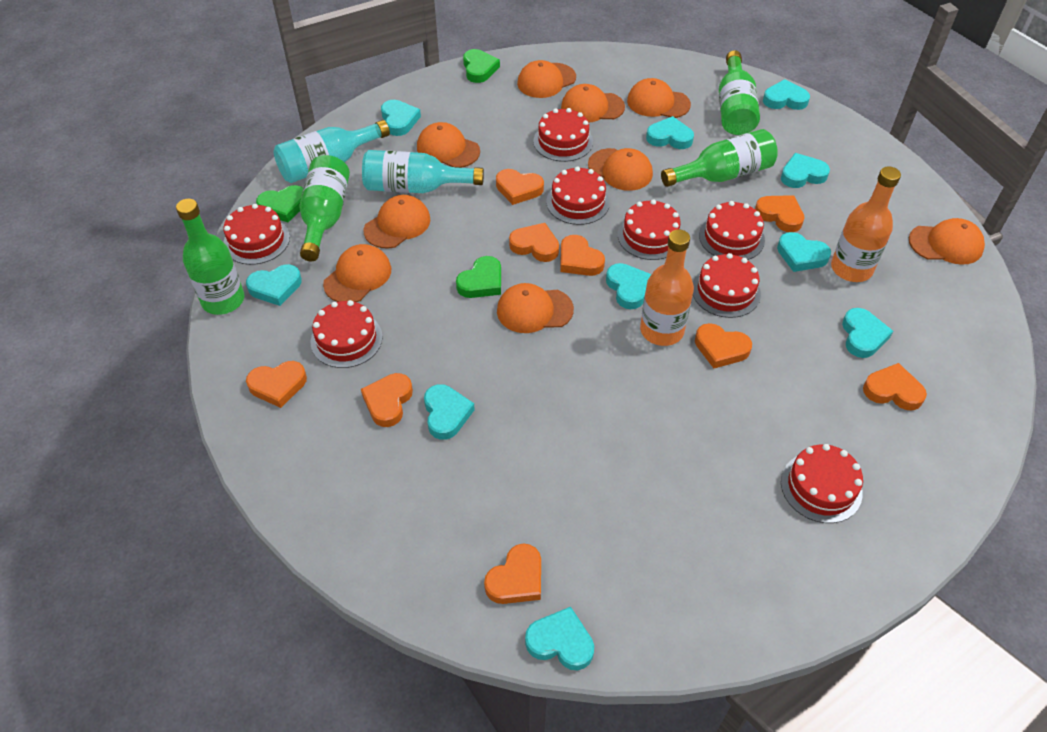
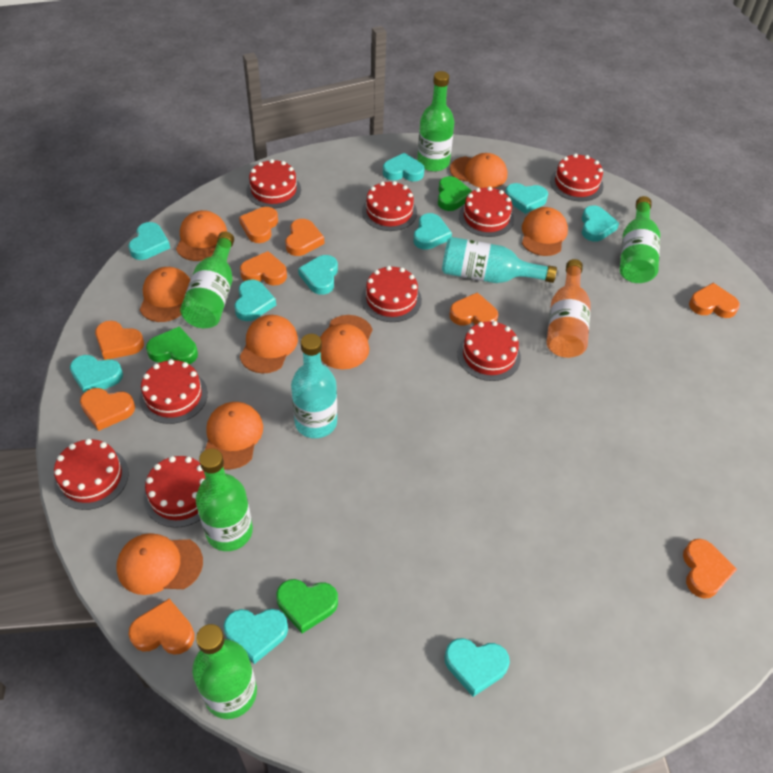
green bottle: 4 -> 5
orange bottle: 2 -> 1
orange cap: 9 -> 8
red cake: 8 -> 9

